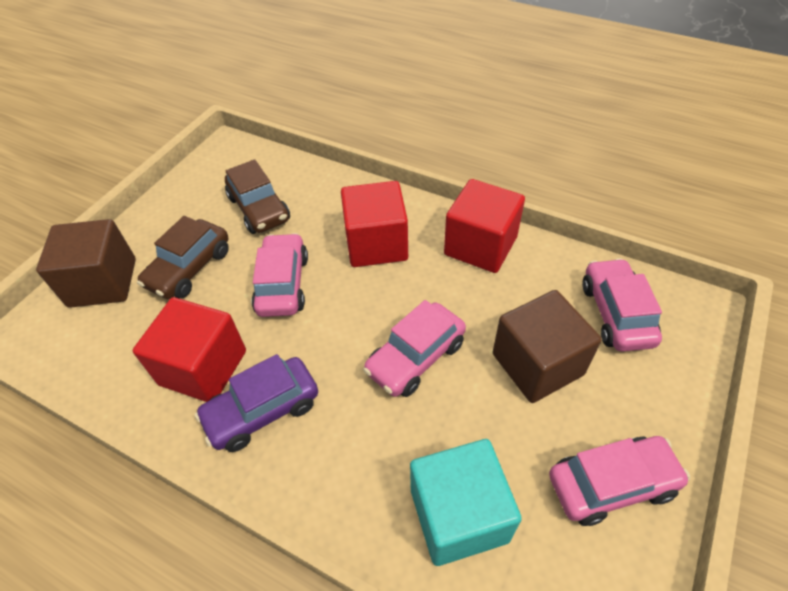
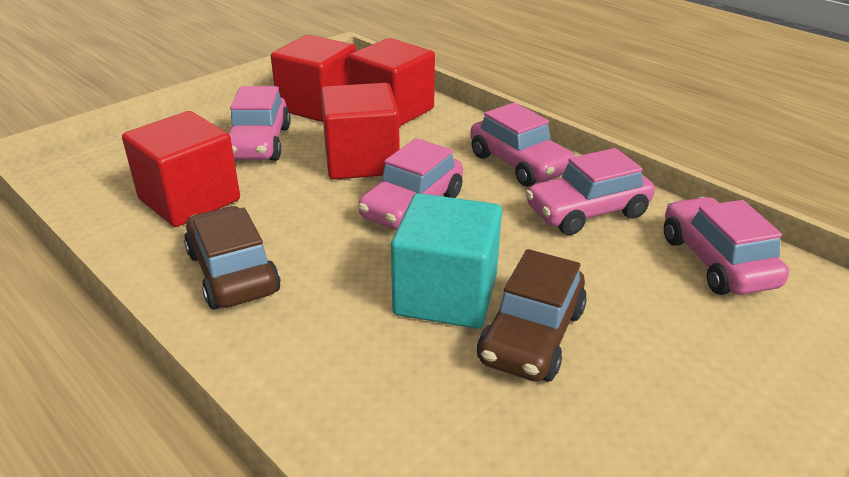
brown cube: 2 -> 0
pink car: 4 -> 5
purple car: 1 -> 0
red cube: 3 -> 4

